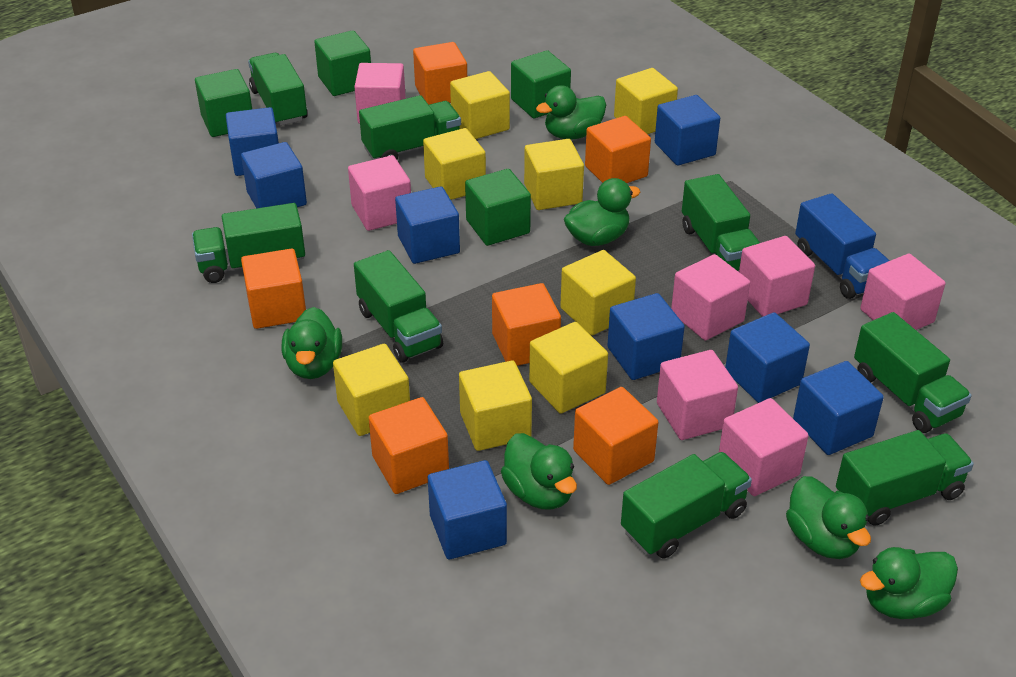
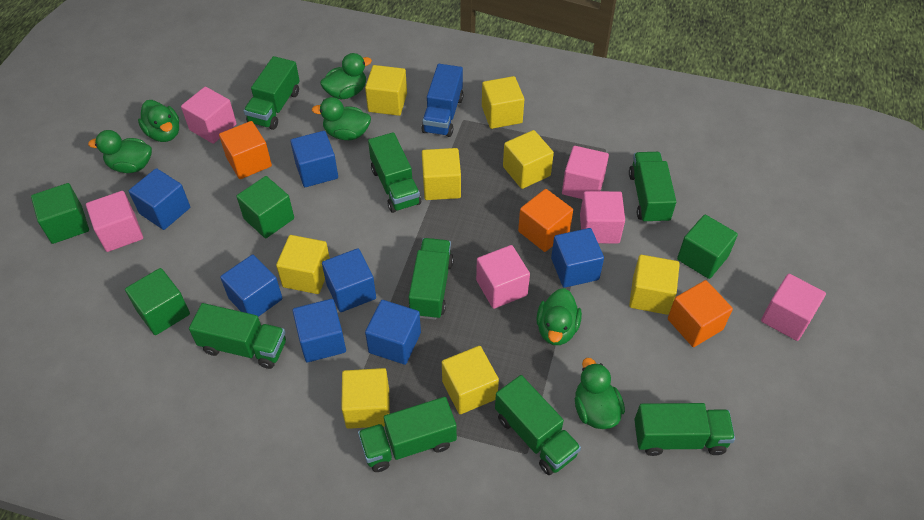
blue cube: 8 -> 7
orange cube: 6 -> 3
pink cube: 7 -> 6

